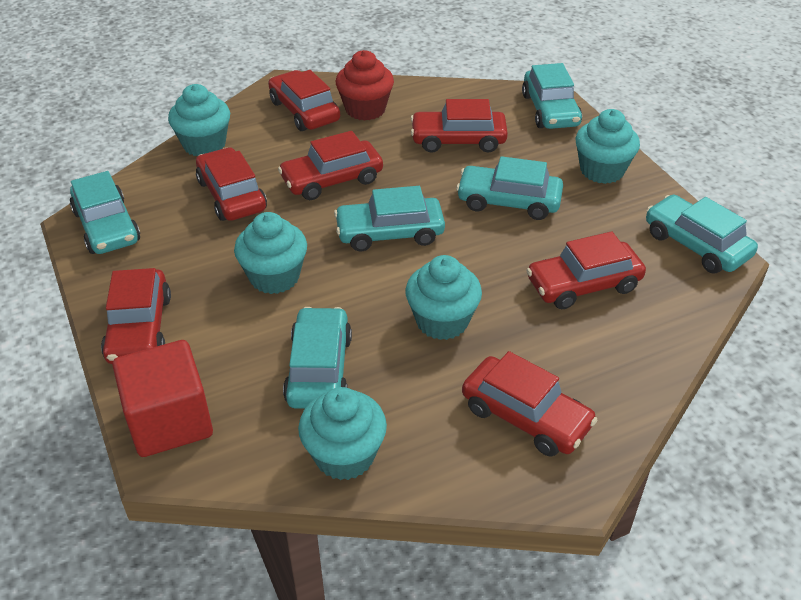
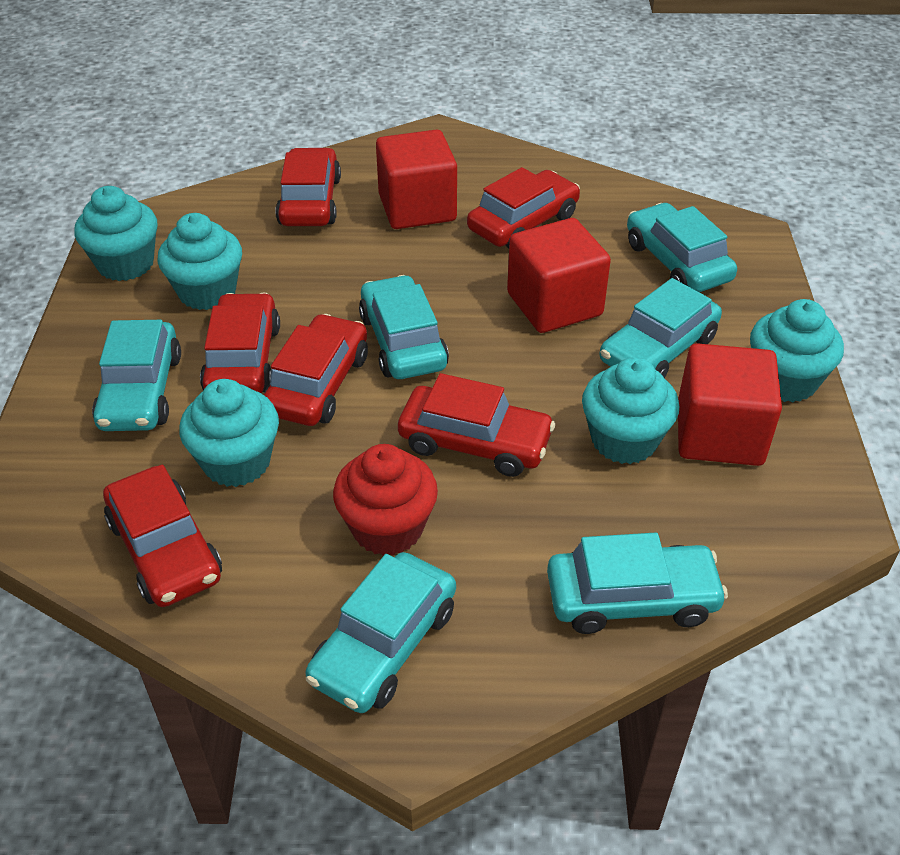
red car: 7 -> 6
red cube: 1 -> 3

